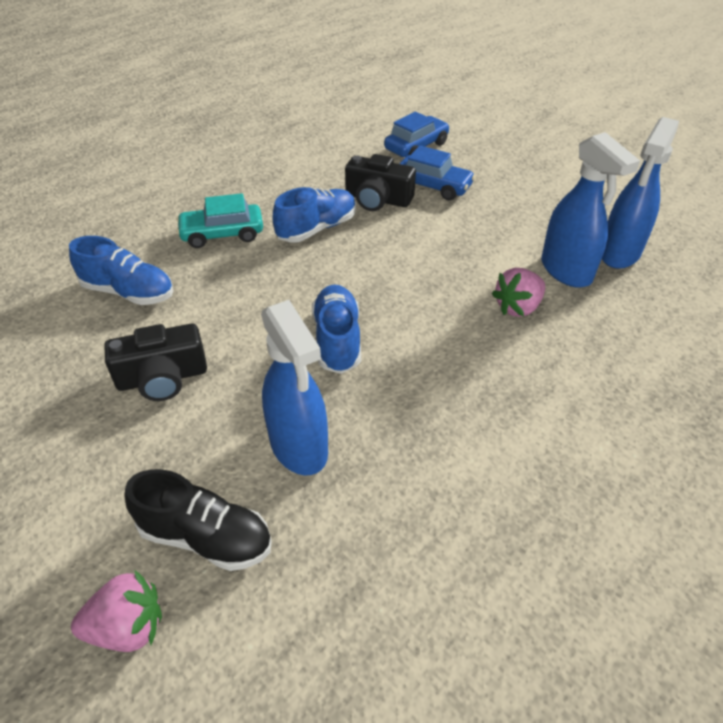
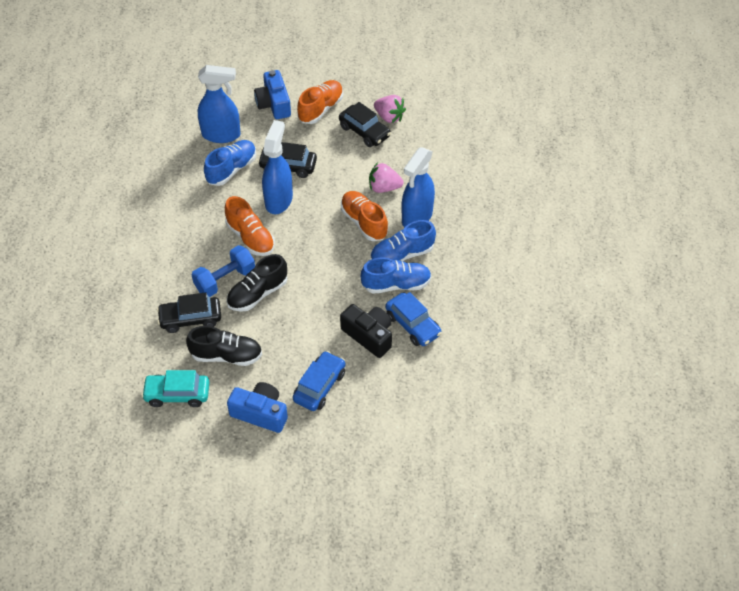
black camera: 2 -> 1
black car: 0 -> 3
black shoe: 1 -> 2
blue camera: 0 -> 2
blue dumbbell: 0 -> 1
orange shoe: 0 -> 3

